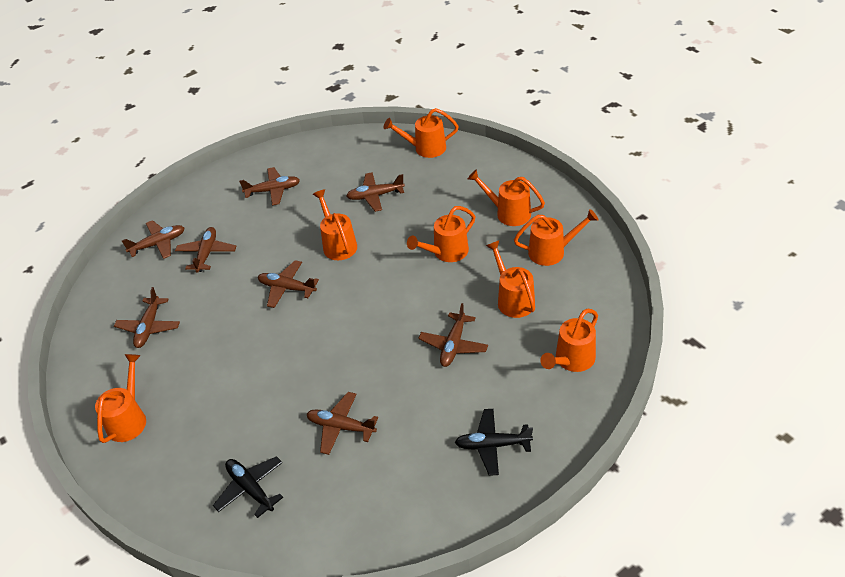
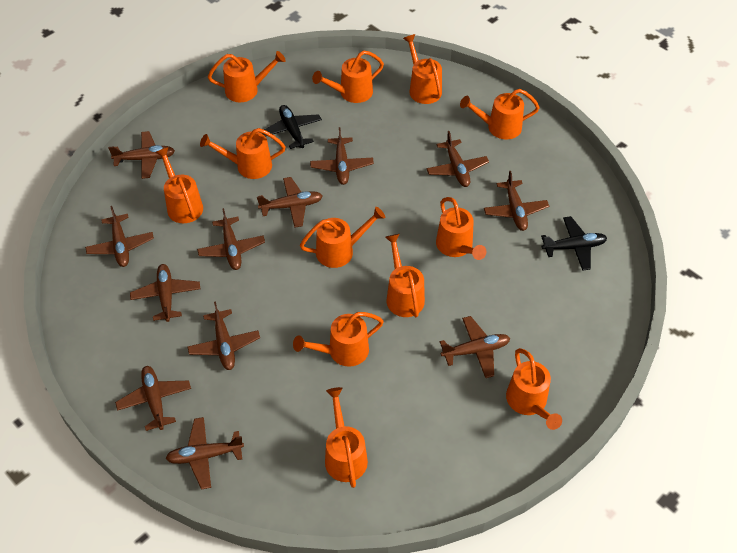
brown plane: 8 -> 12
orange watering can: 8 -> 12

